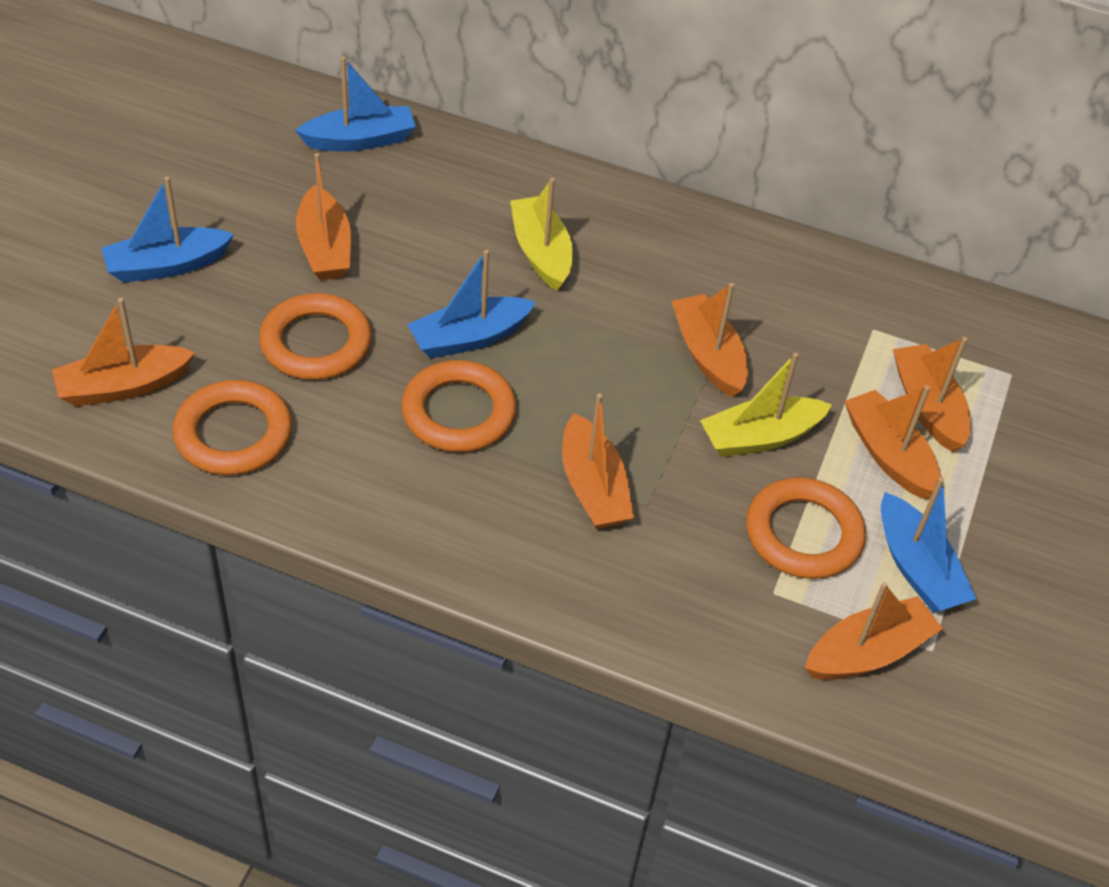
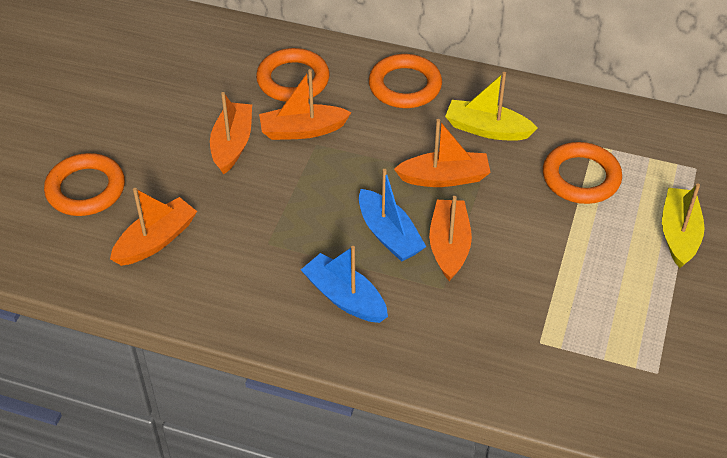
blue boat: 4 -> 2
orange boat: 7 -> 5

